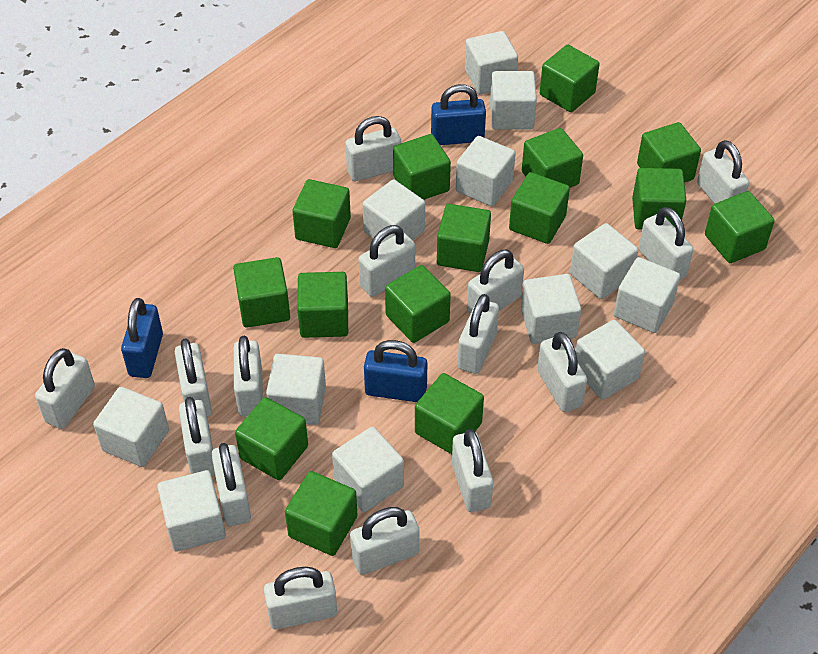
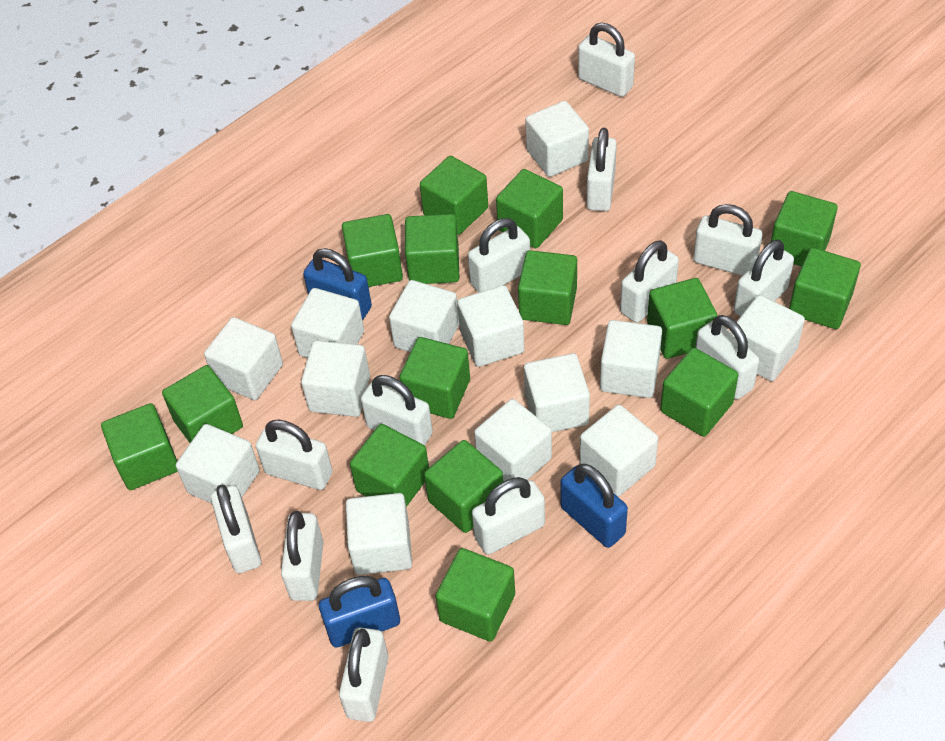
white cube: 12 -> 13
white padlock: 15 -> 13

